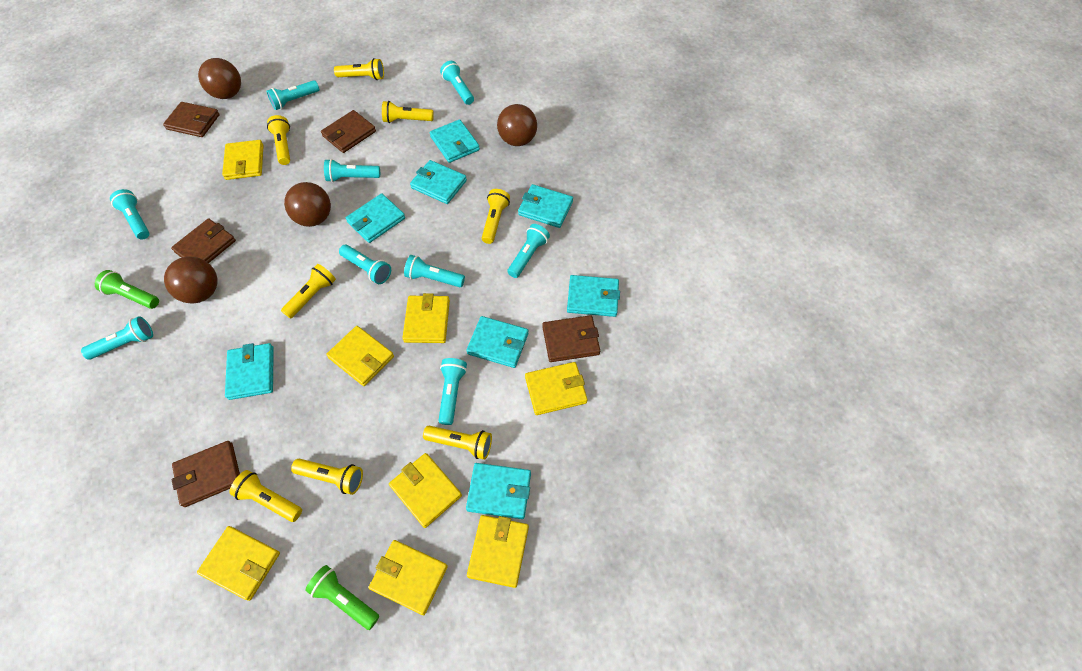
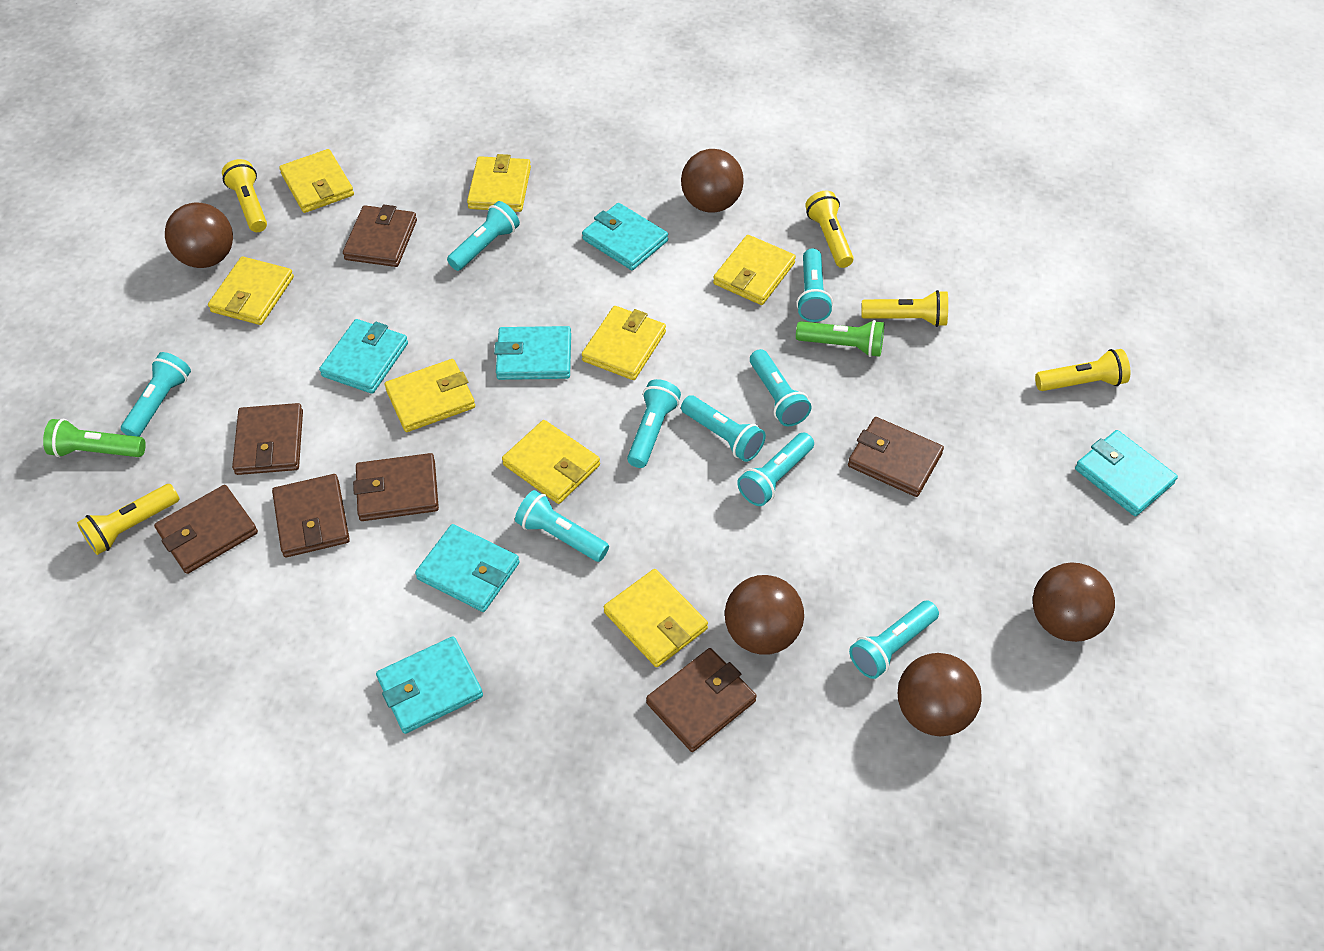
brown ball: 4 -> 5
brown wallet: 5 -> 7
turquoise wallet: 8 -> 6
yellow flashlight: 8 -> 5

